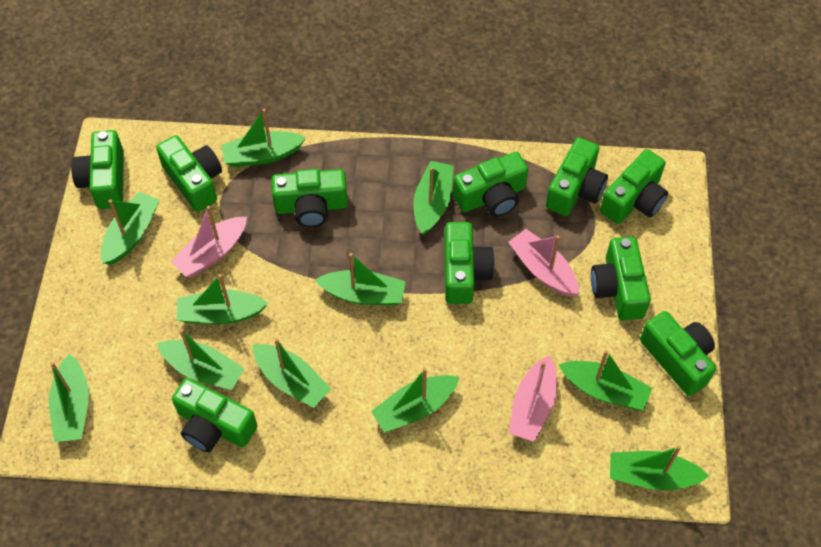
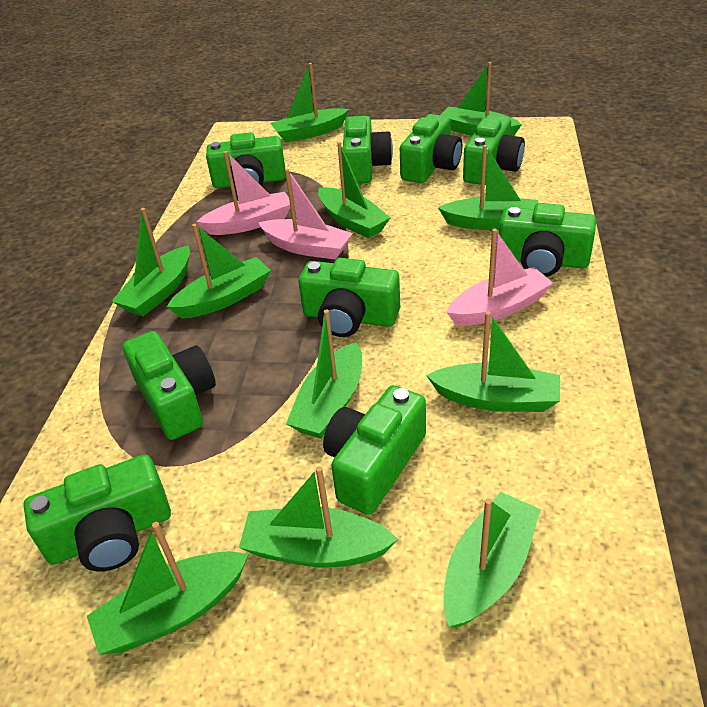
green camera: 10 -> 9

